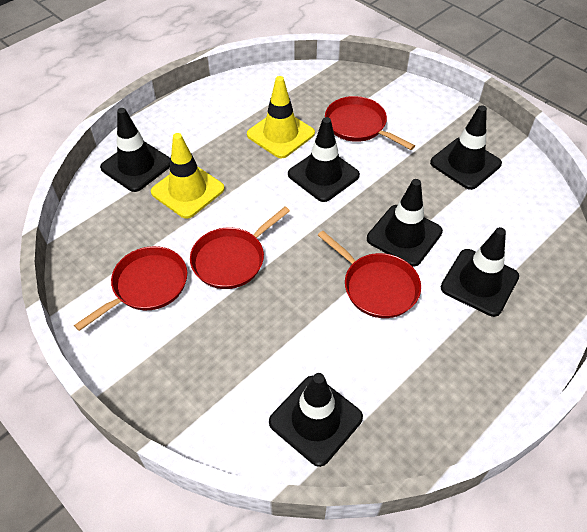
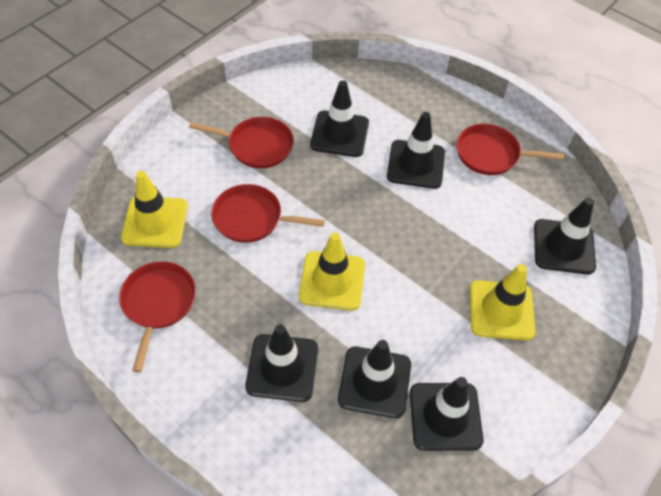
yellow traffic cone: 2 -> 3

